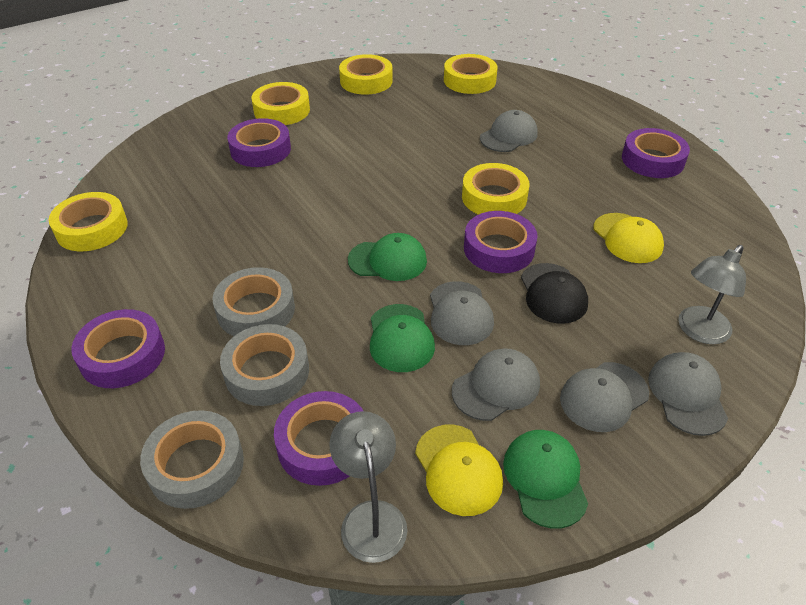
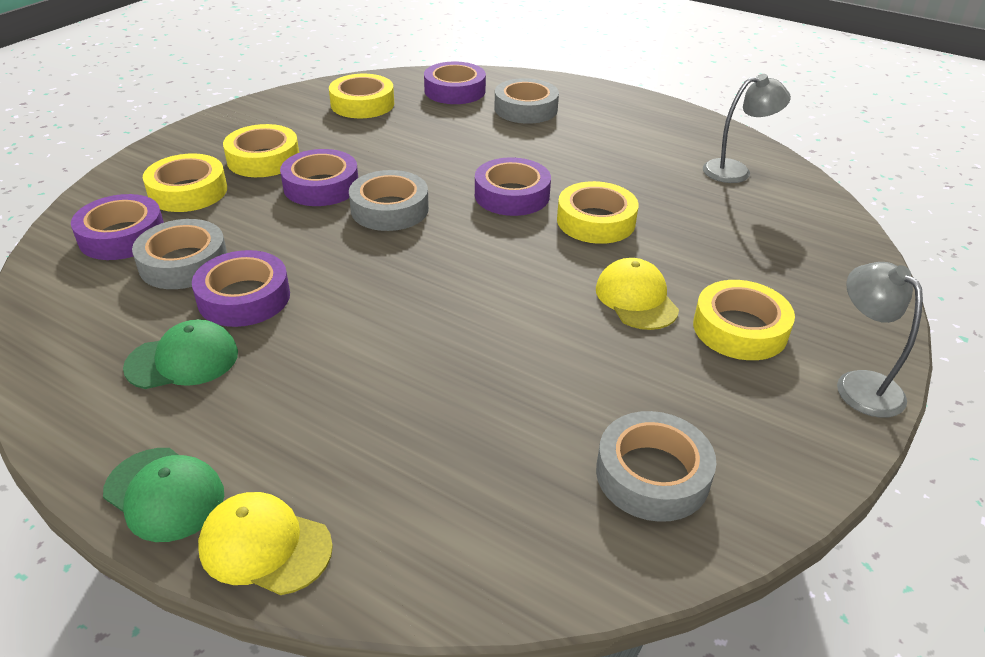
black cap: 1 -> 0
green cap: 3 -> 2
grey cap: 5 -> 0
grey tape: 3 -> 4

